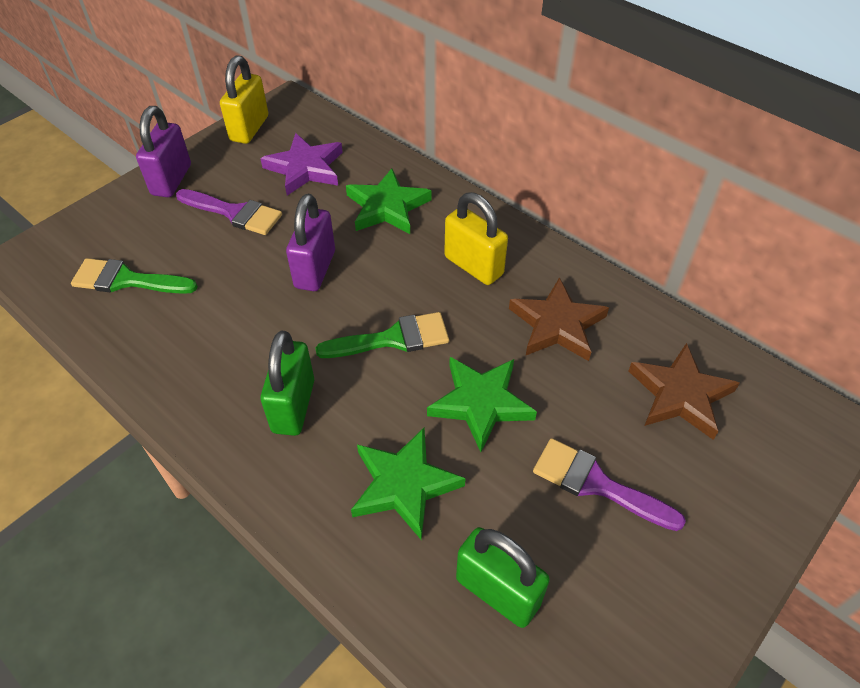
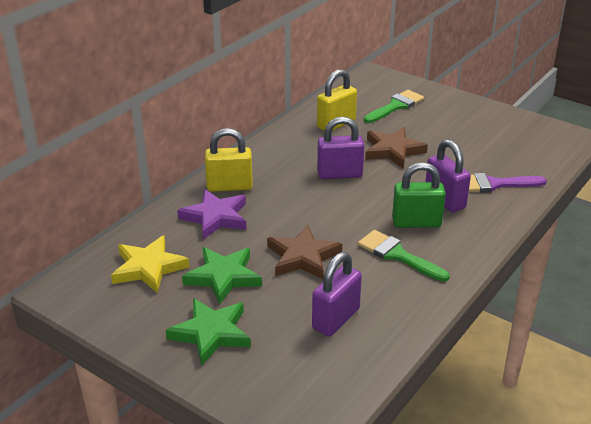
green padlock: 2 -> 1
green star: 3 -> 2
purple brush: 2 -> 1
purple padlock: 2 -> 3
yellow star: 0 -> 1

